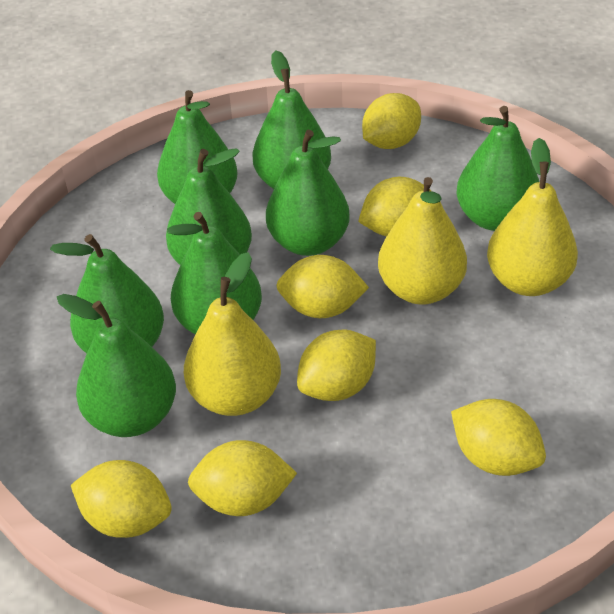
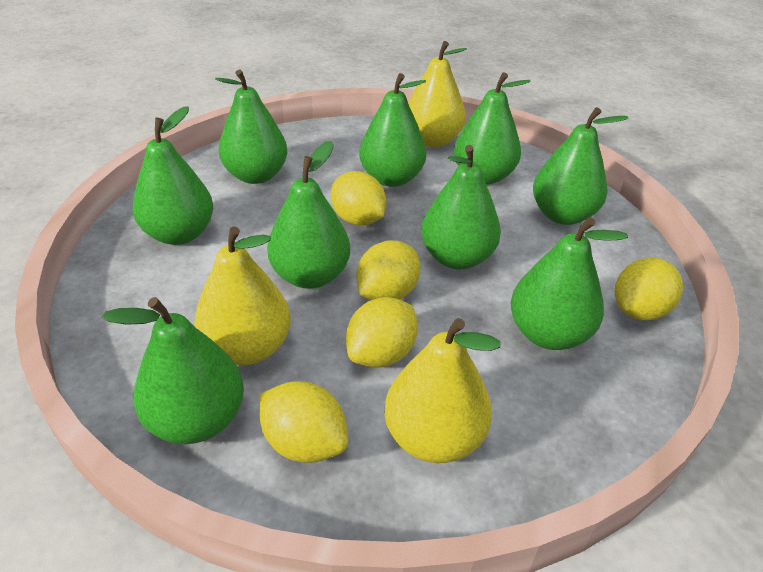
green pear: 8 -> 9
yellow lemon: 7 -> 5

